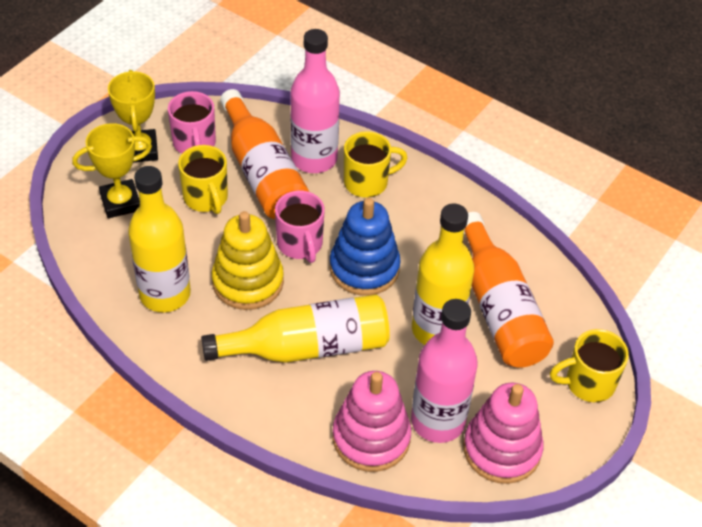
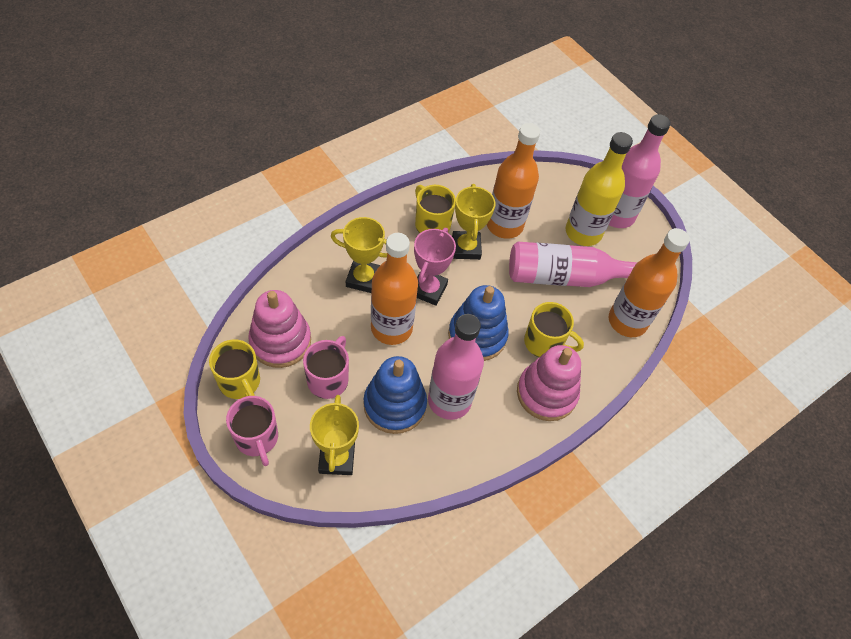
blue stacking toy: 1 -> 2
orange bottle: 2 -> 3
pink bottle: 2 -> 3
pink trophy: 0 -> 1
yellow bottle: 3 -> 1
yellow stacking toy: 1 -> 0
yellow trophy: 2 -> 3

